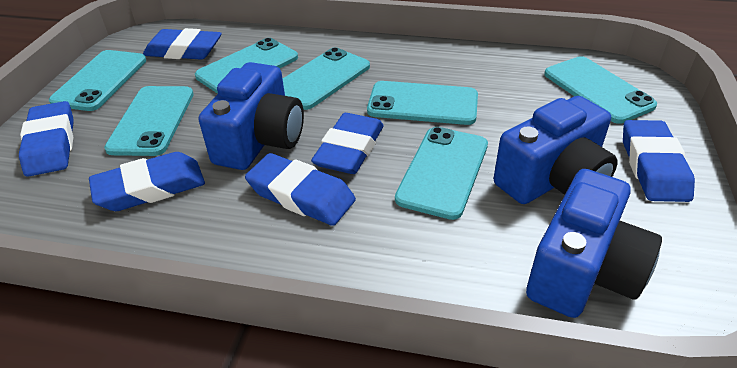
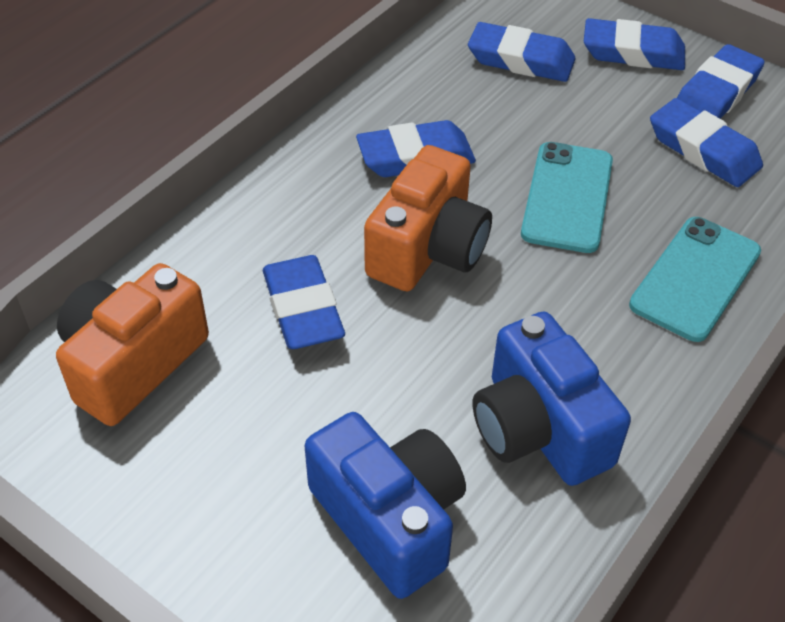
blue camera: 3 -> 2
orange camera: 0 -> 2
turquoise phone: 7 -> 2

